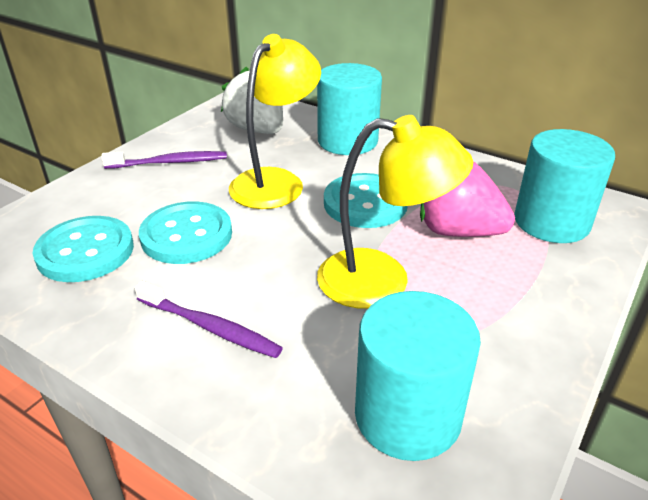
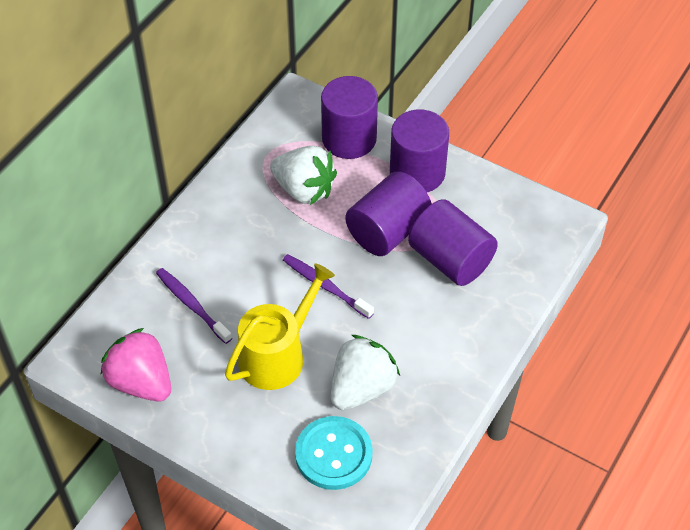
purple cylinder: 0 -> 4
turquoise button: 3 -> 1
turquoise cylinder: 3 -> 0
white strawberry: 1 -> 2
yellow lamp: 2 -> 0
yellow watering can: 0 -> 1

